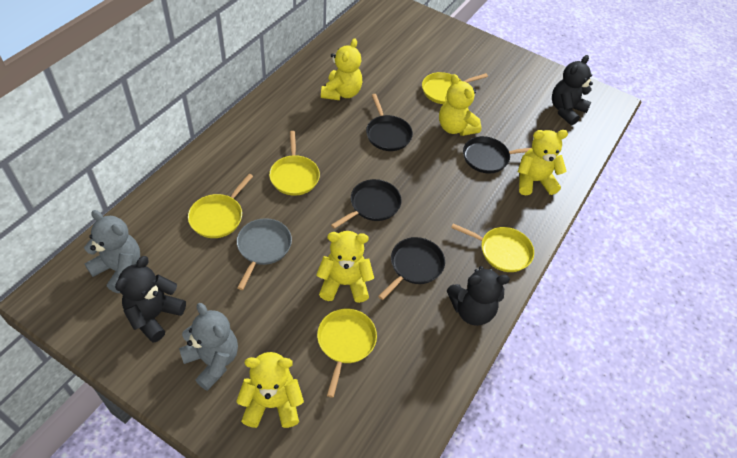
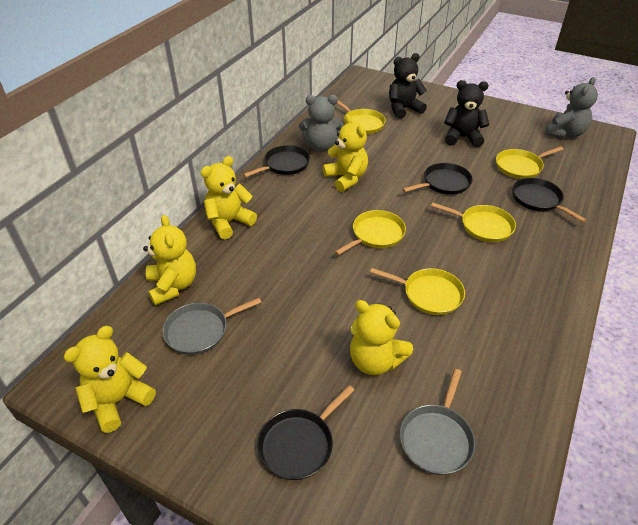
black teddy bear: 3 -> 2
grey pan: 1 -> 2

